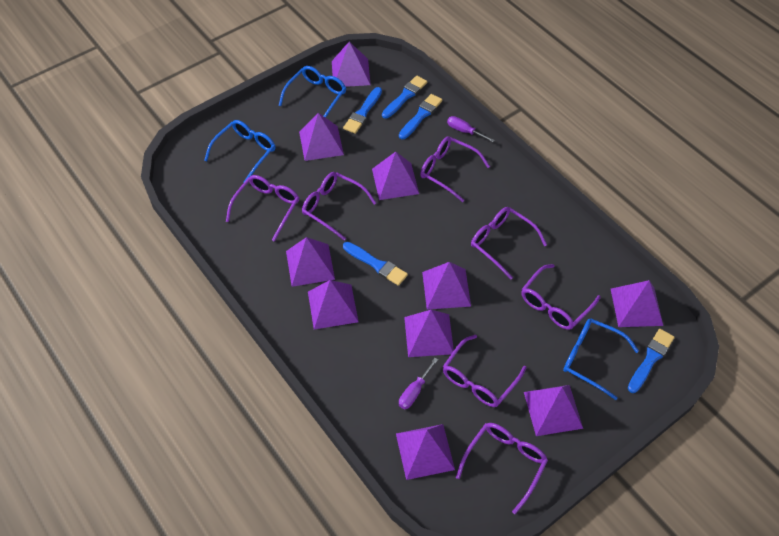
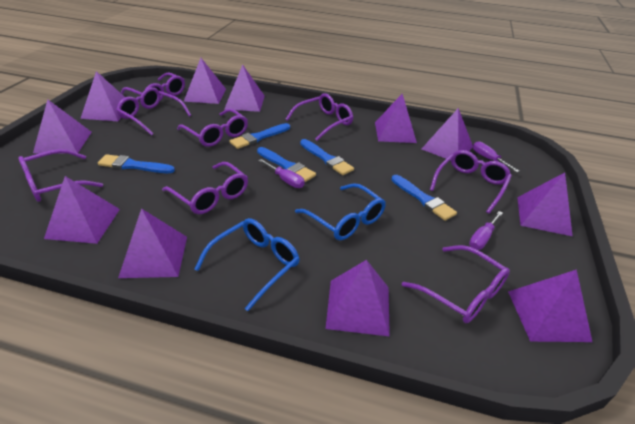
blue glasses: 3 -> 2
purple glasses: 7 -> 8
purple pyramid: 10 -> 11
purple screwdriver: 2 -> 3

